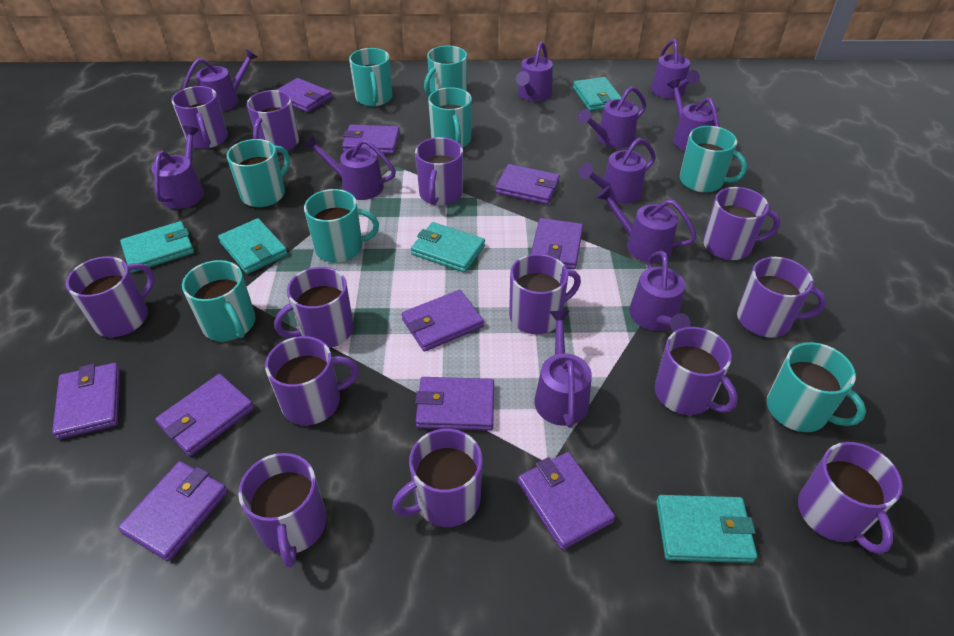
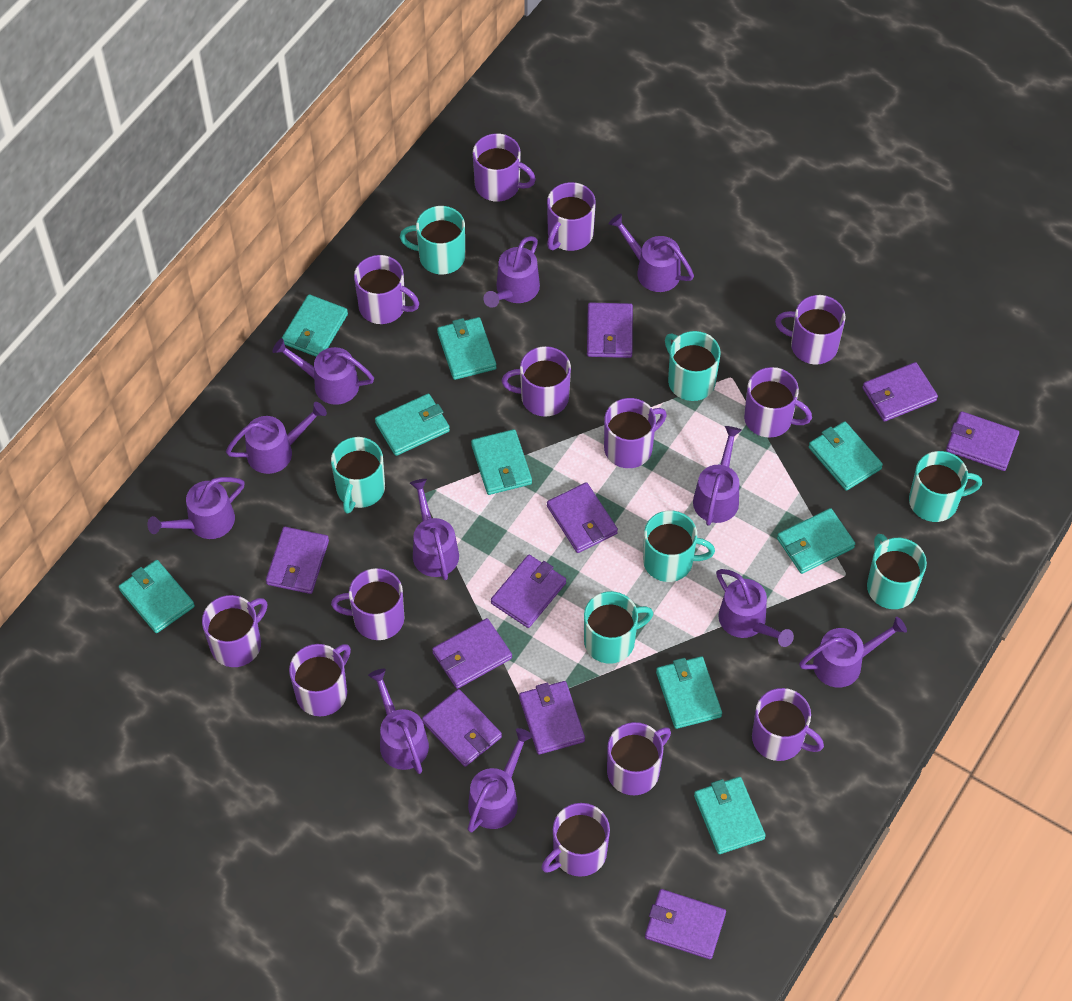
turquoise mug: 8 -> 7
turquoise wallet: 5 -> 9

